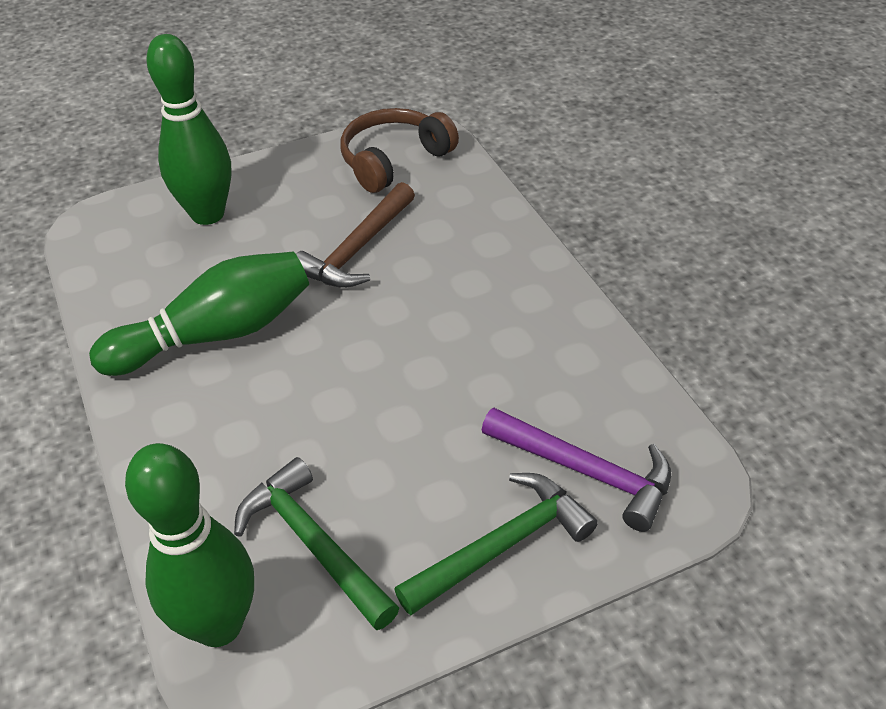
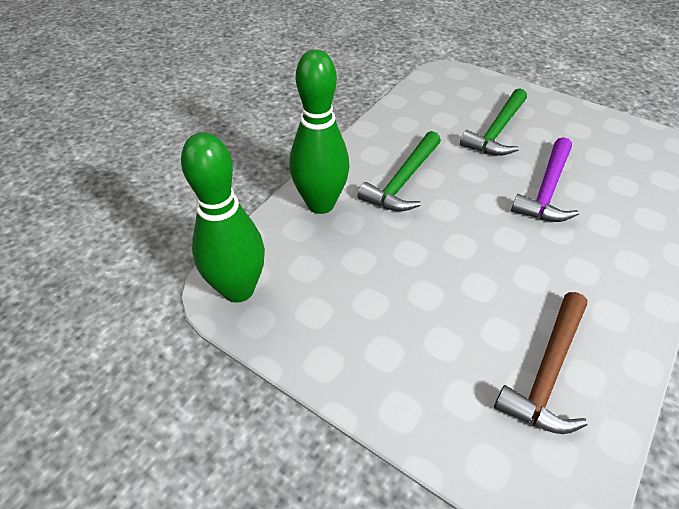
brown headphones: 1 -> 0
green bowling pin: 3 -> 2

